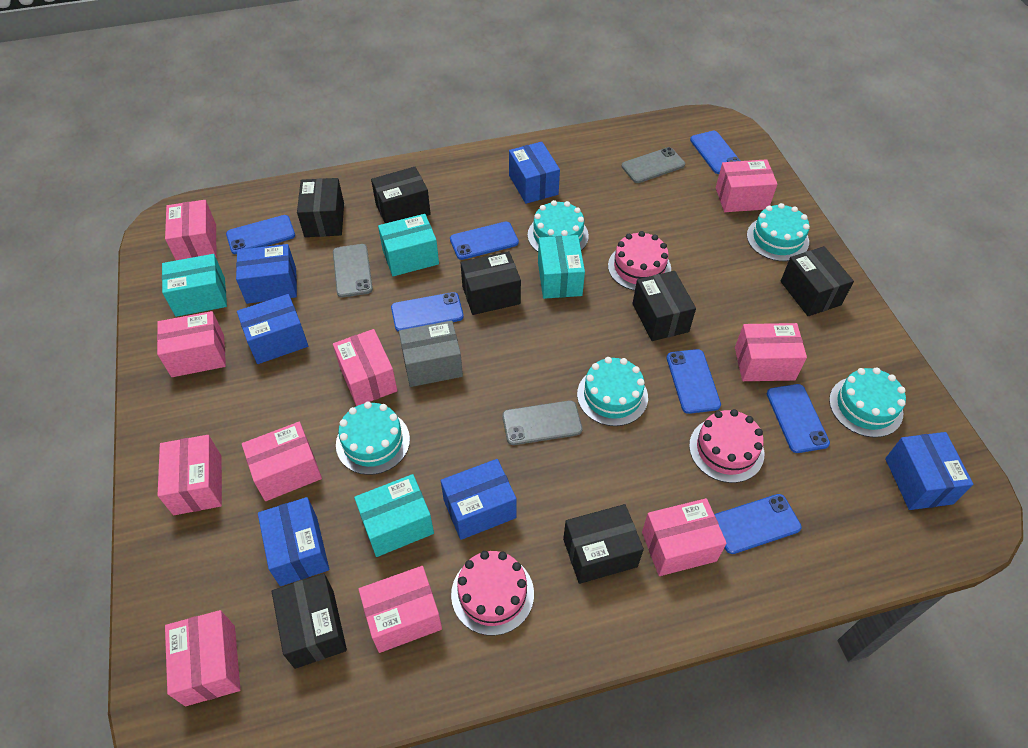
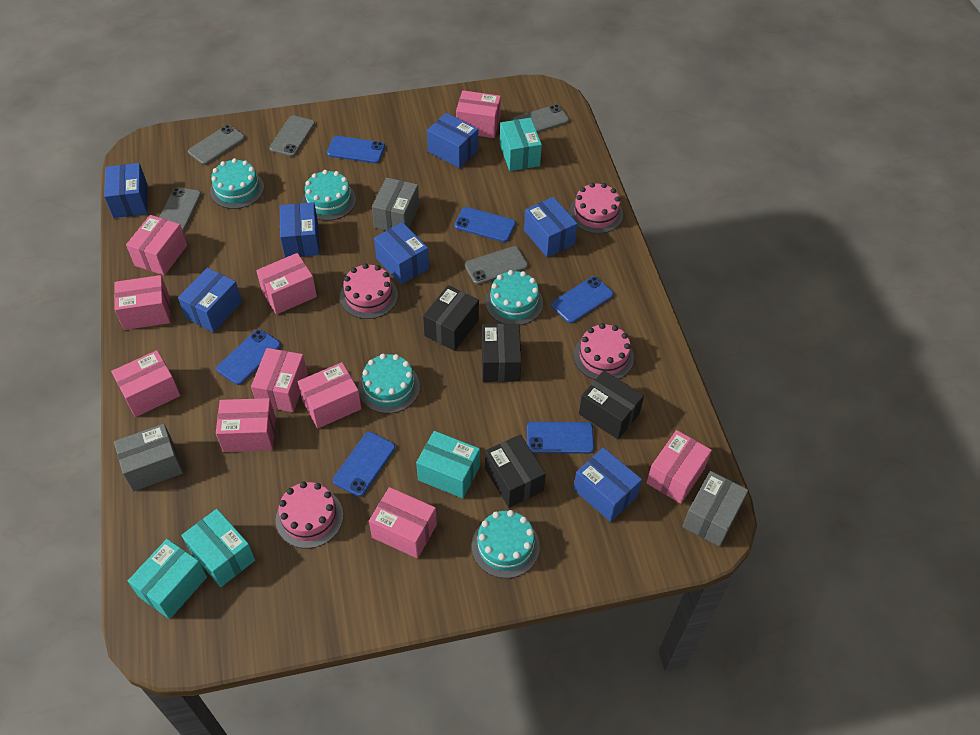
black box: 7 -> 4
blue box: 6 -> 7
blue phone: 7 -> 6
grey box: 1 -> 3
grey phone: 3 -> 5
pink cake: 3 -> 4

